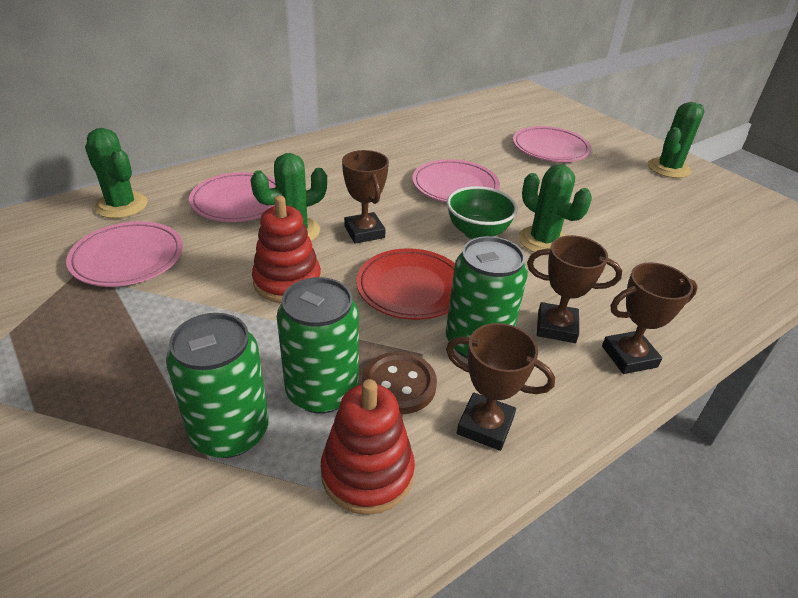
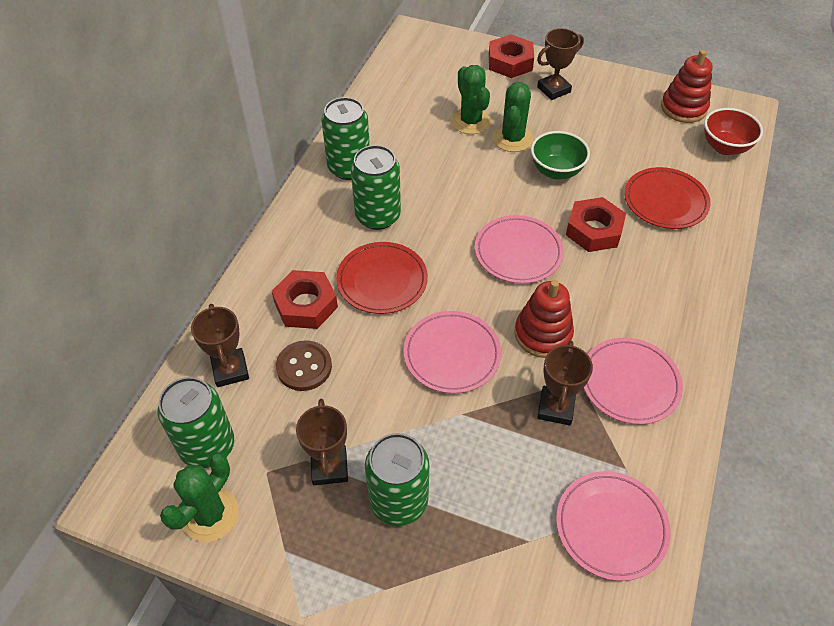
green cactus: 4 -> 3
green can: 3 -> 4
red bowl: 0 -> 1
red nut: 0 -> 3
red plate: 1 -> 2

